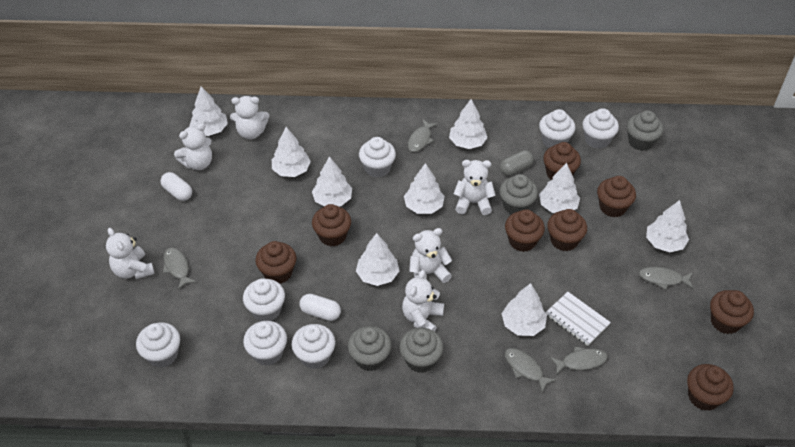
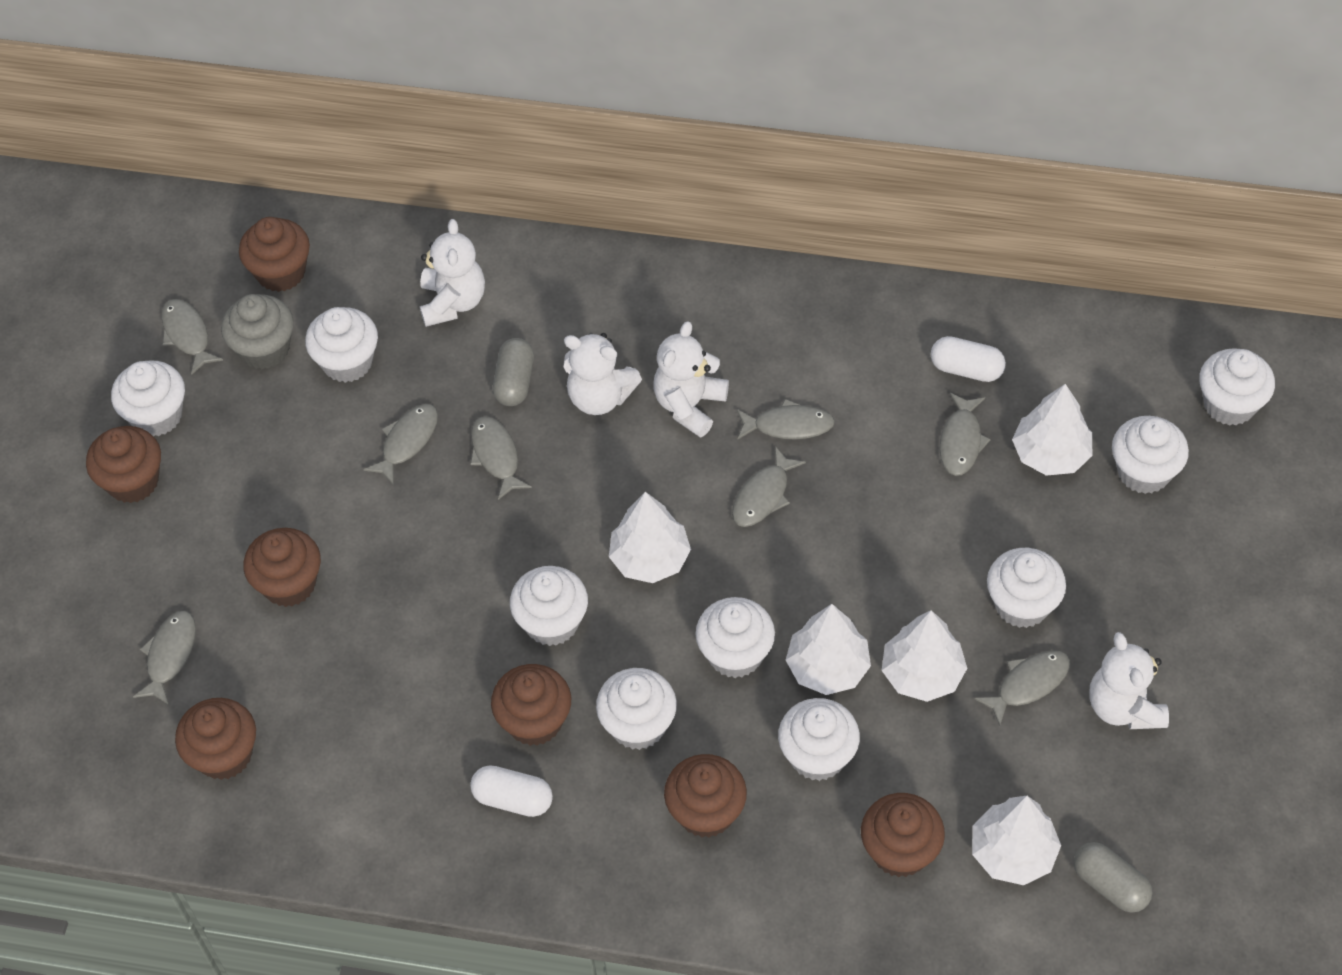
brown cupcake: 8 -> 7
grey capsule: 1 -> 2
grey cupcake: 4 -> 1
grey fish: 5 -> 8
white cupcake: 7 -> 9
white notebook: 1 -> 0
white teddy bear: 6 -> 4
white tree: 9 -> 5

